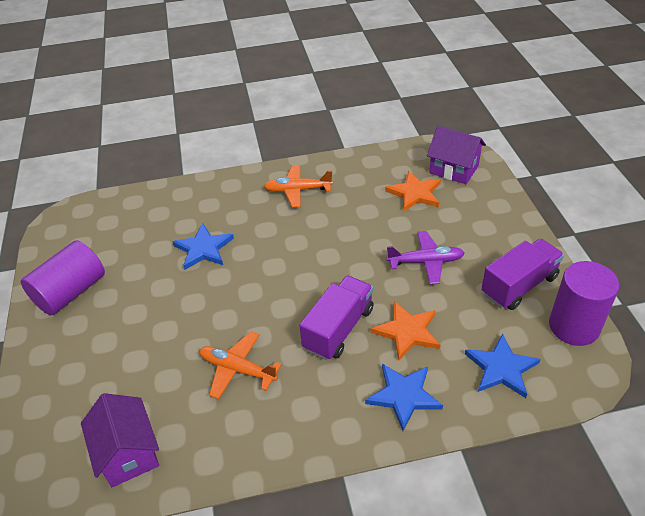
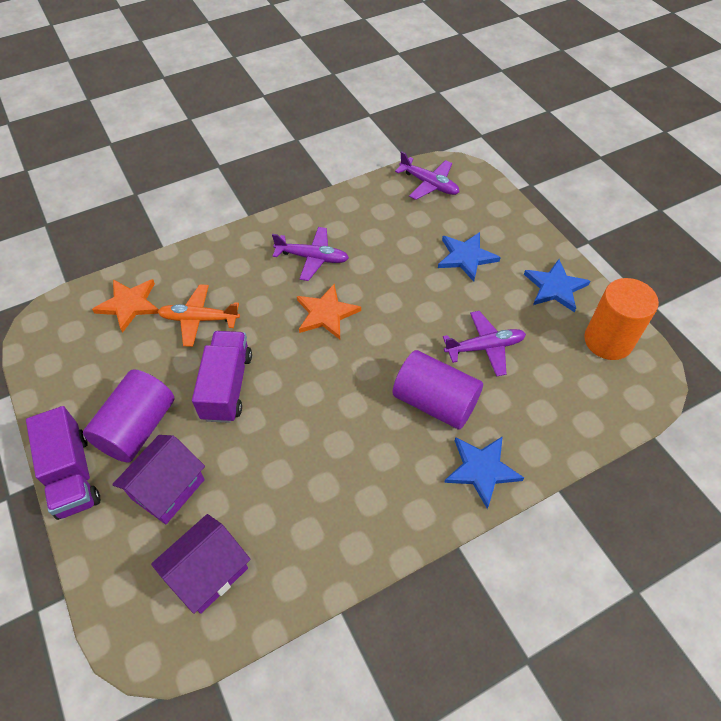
orange cylinder: 0 -> 1
orange plane: 2 -> 1
purple plane: 1 -> 3

